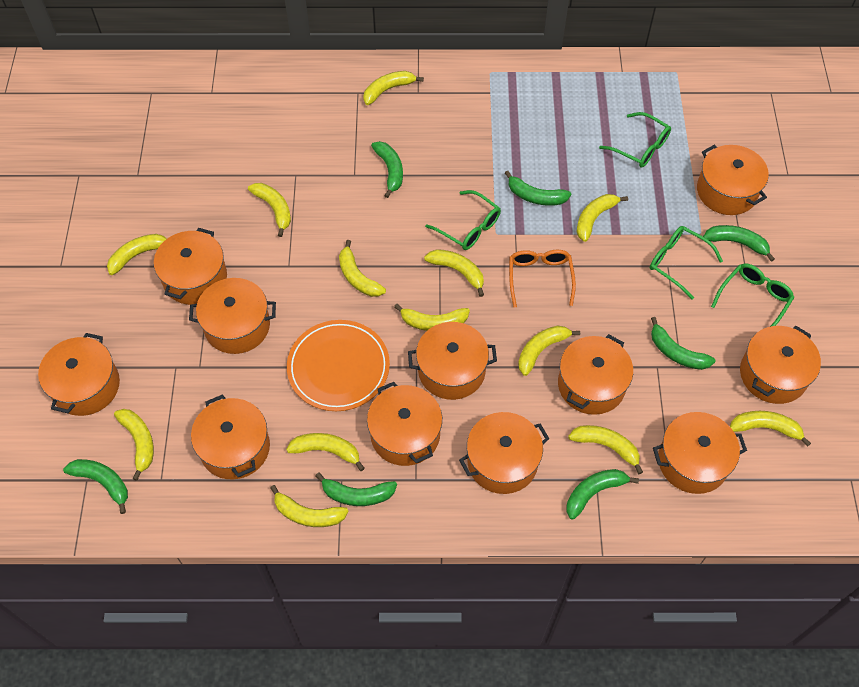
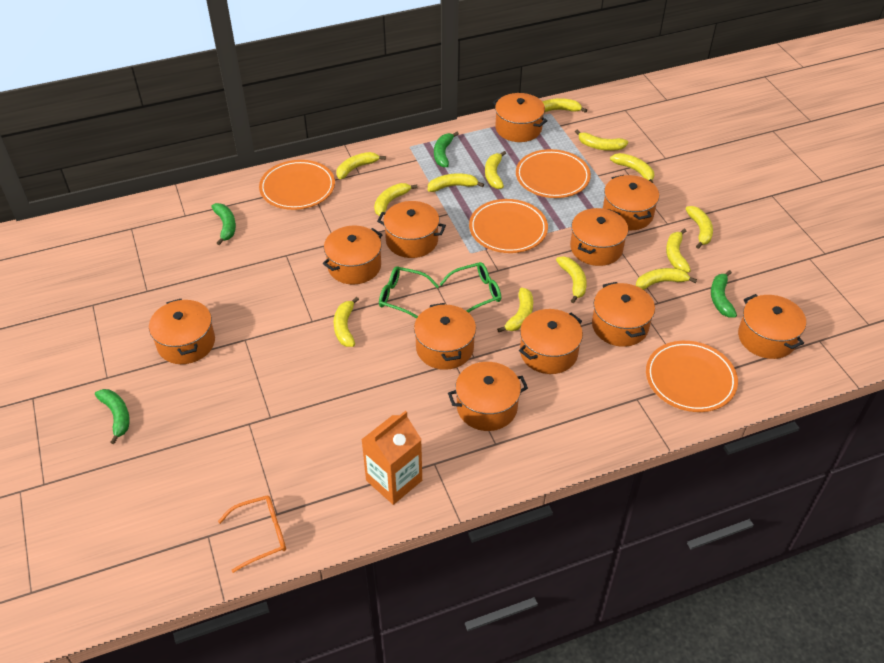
green banana: 7 -> 4
green glasses: 4 -> 2
orange carton: 0 -> 1
orange plate: 1 -> 4

